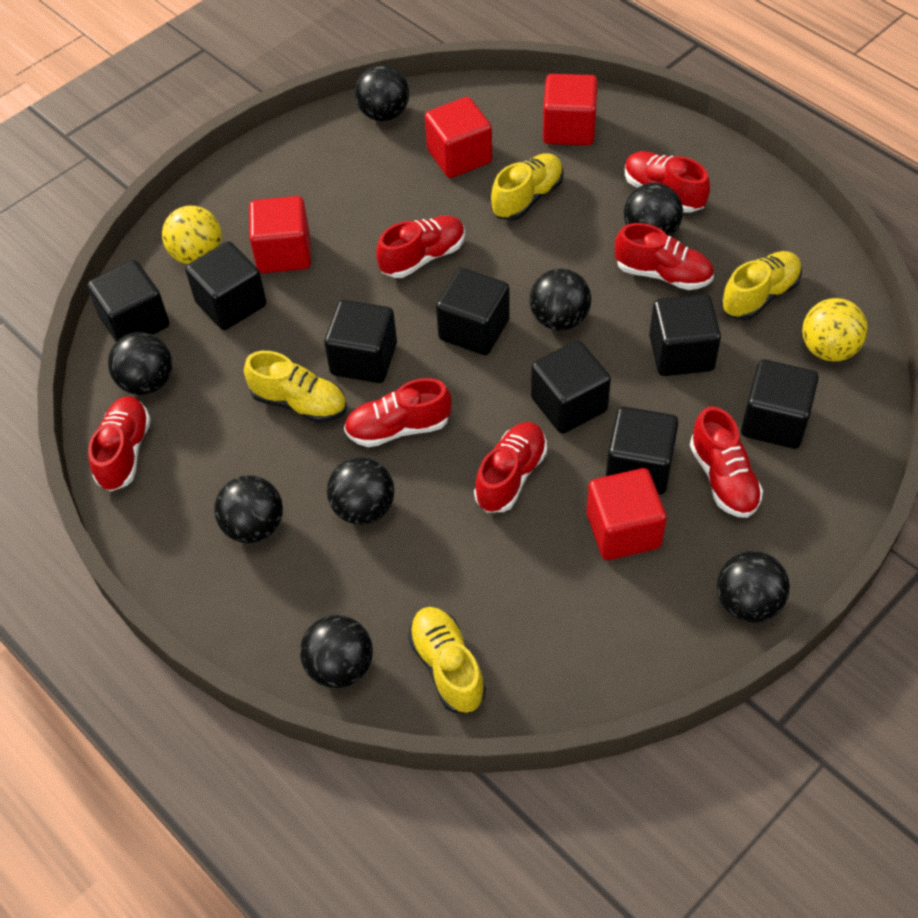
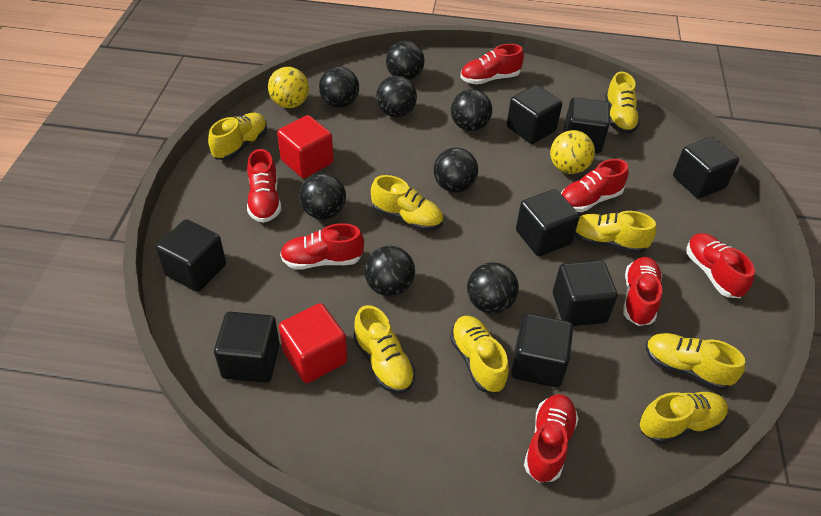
red cube: 4 -> 2
yellow shoe: 4 -> 8

